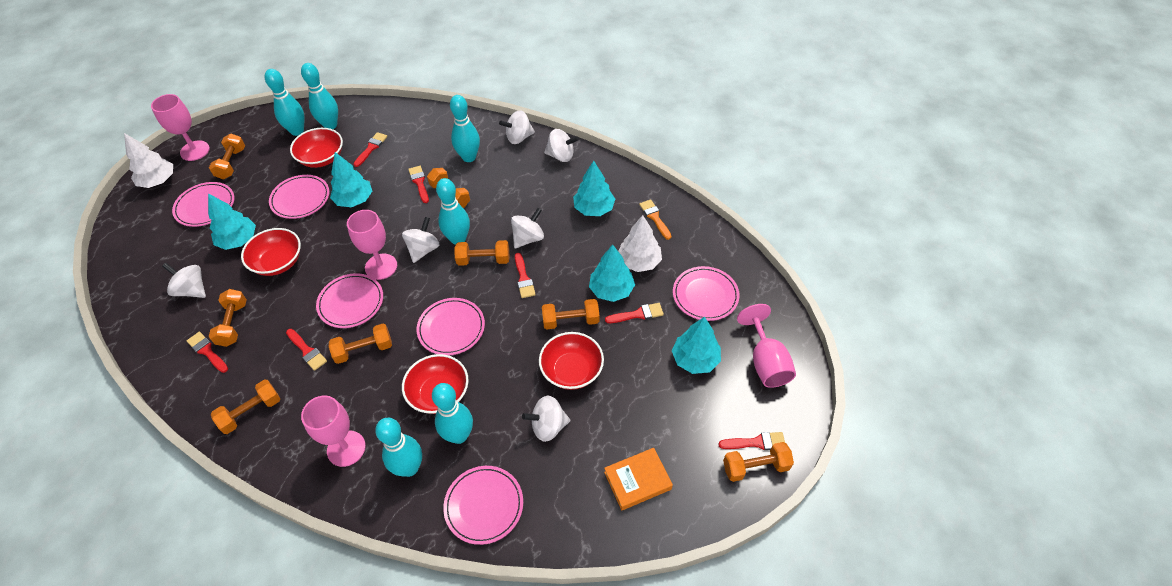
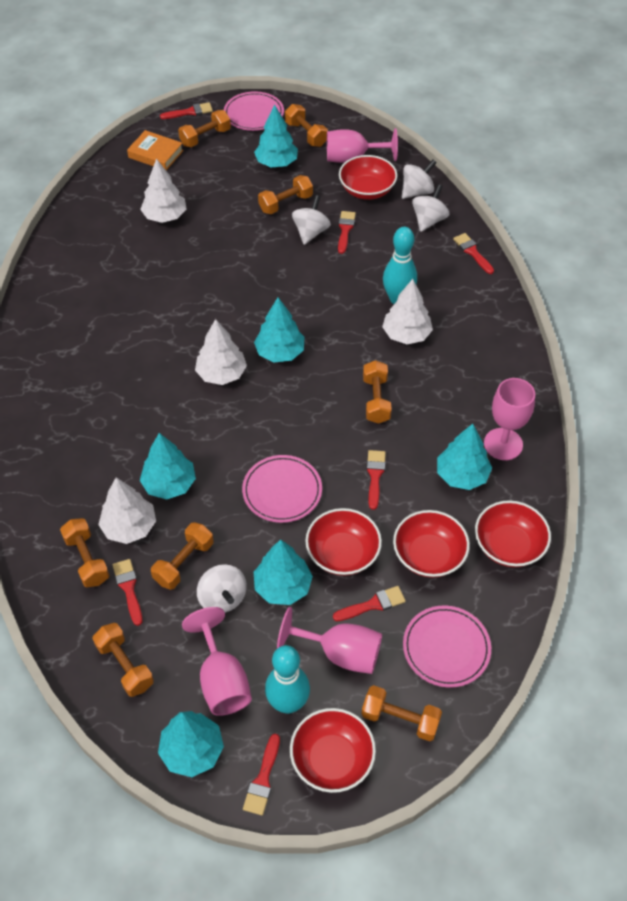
orange brush: 1 -> 0
pink plate: 6 -> 3
red bowl: 4 -> 5
turquoise bowling pin: 6 -> 2
turquoise tree: 5 -> 6
white spinning top: 6 -> 4
white tree: 2 -> 4

